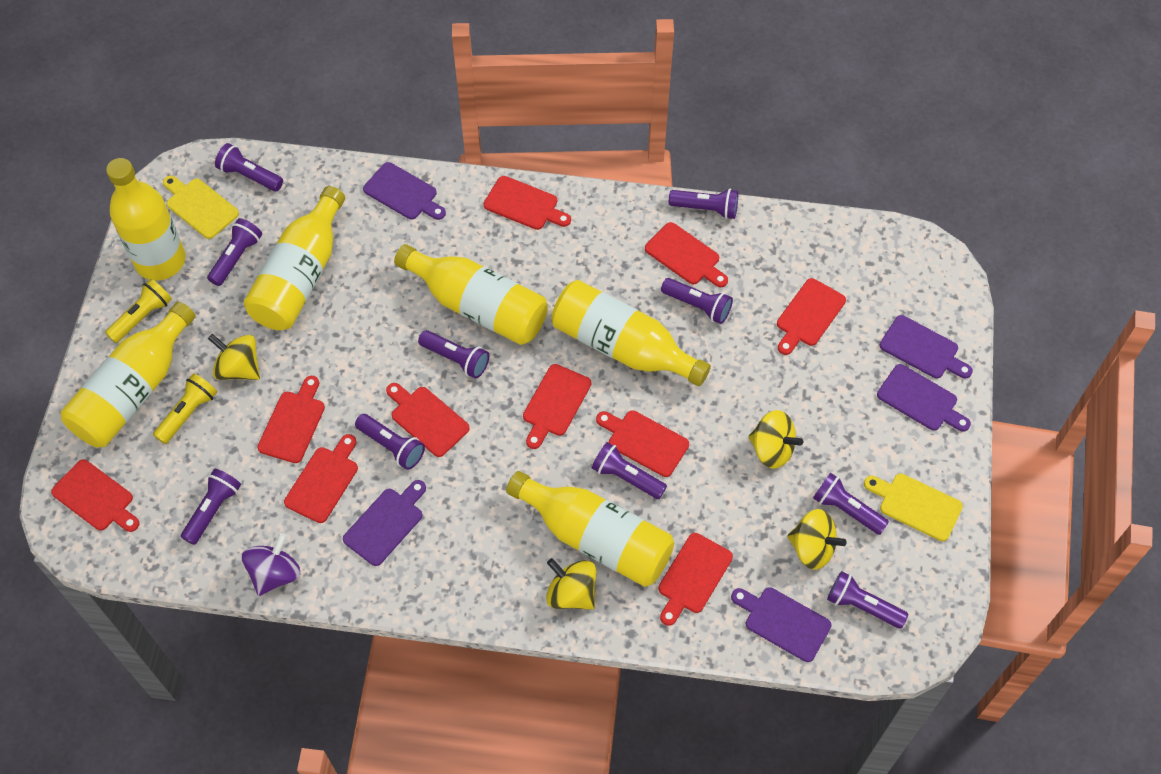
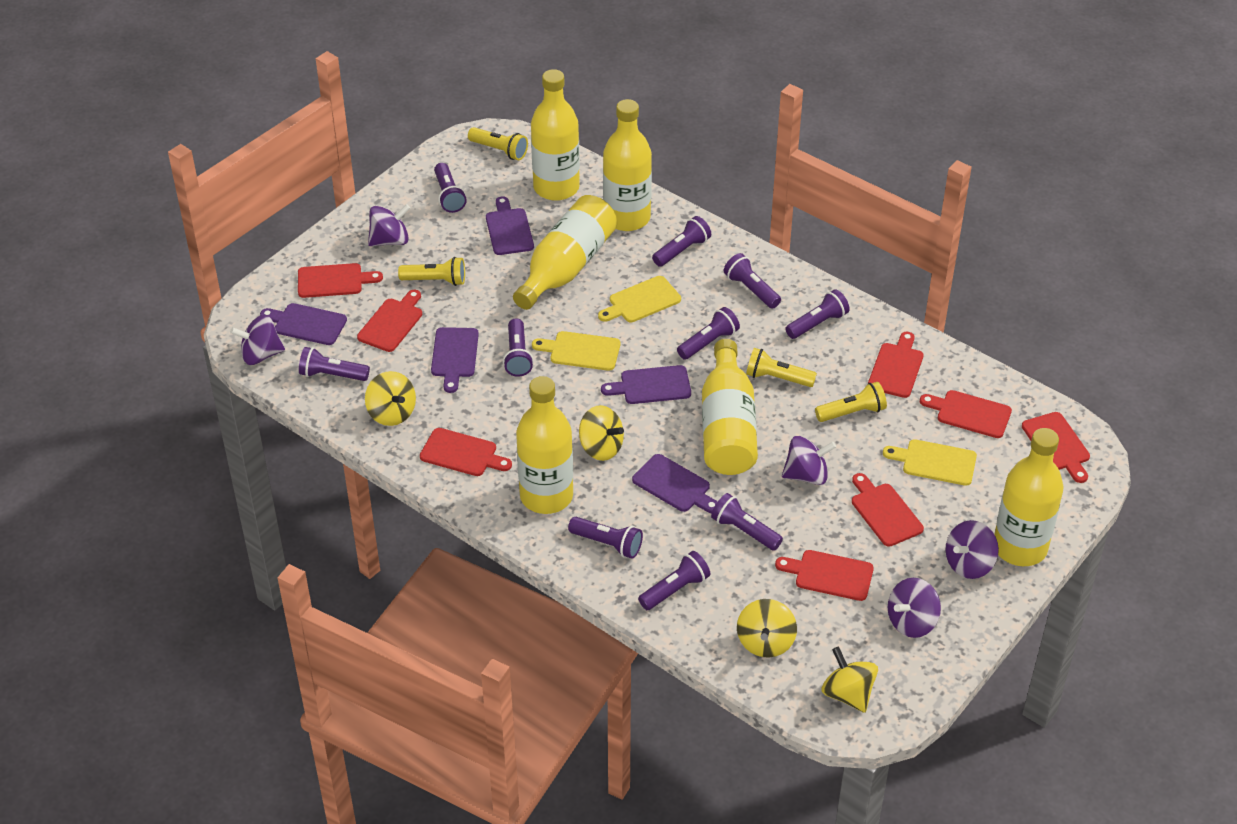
purple spinning top: 1 -> 5
red cutting board: 10 -> 8
yellow cutting board: 2 -> 3
yellow flashlight: 2 -> 4

